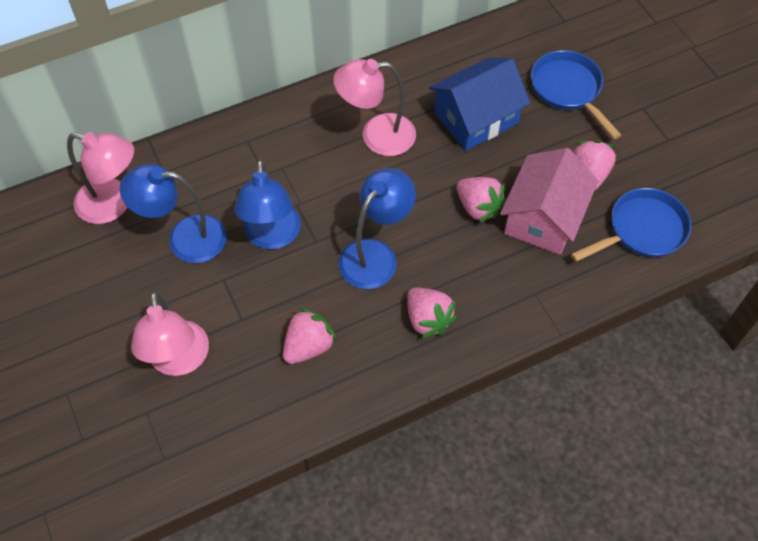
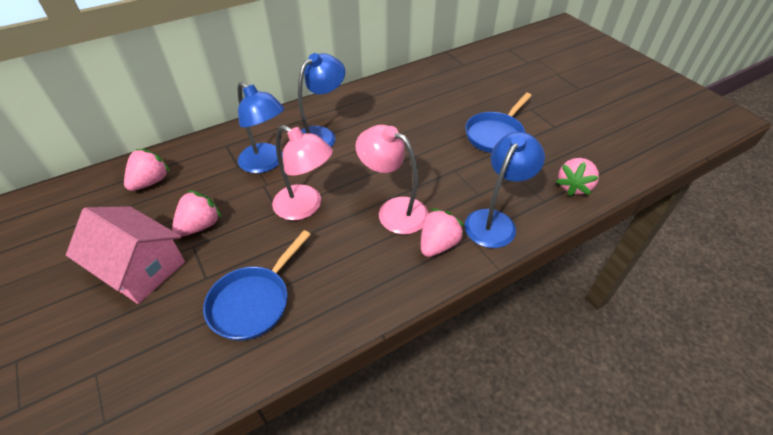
blue house: 1 -> 0
pink lamp: 3 -> 2

